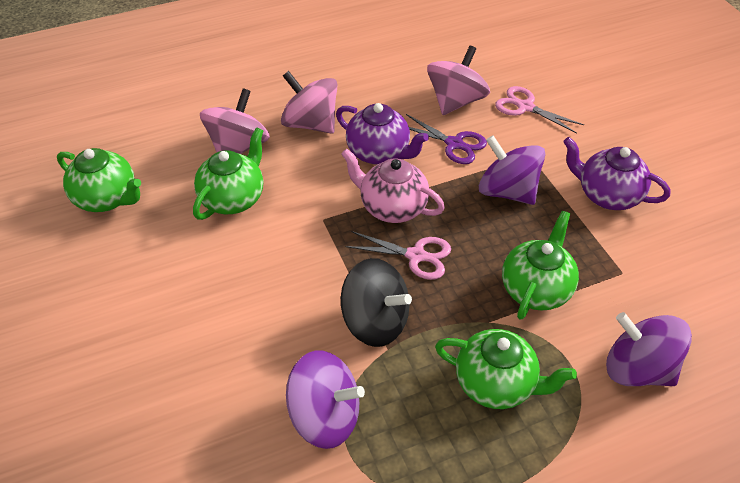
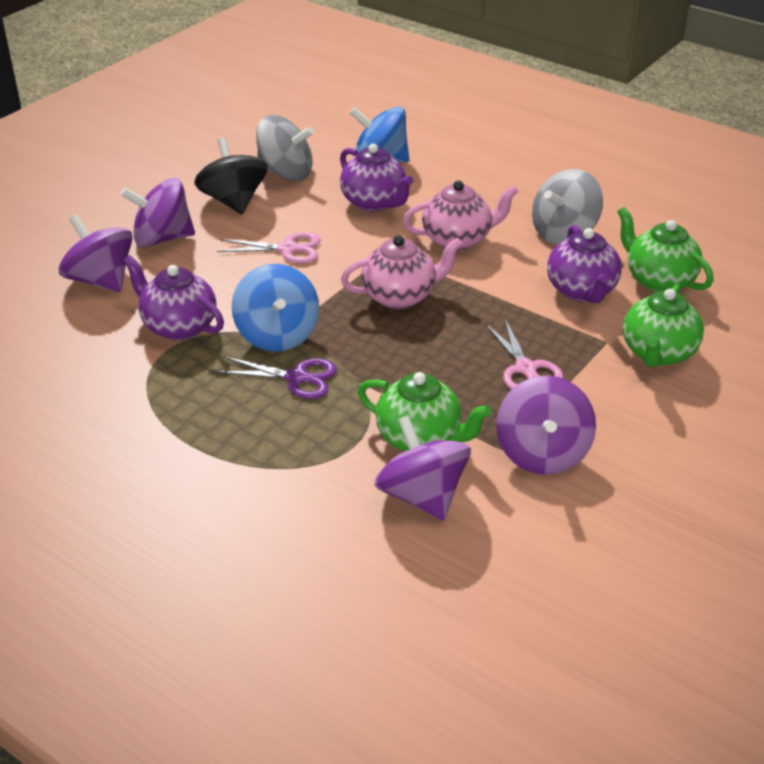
blue spinning top: 0 -> 2
green teapot: 4 -> 3
grey spinning top: 0 -> 2
pink spinning top: 3 -> 0
pink teapot: 1 -> 2
purple spinning top: 3 -> 4
purple teapot: 2 -> 3

